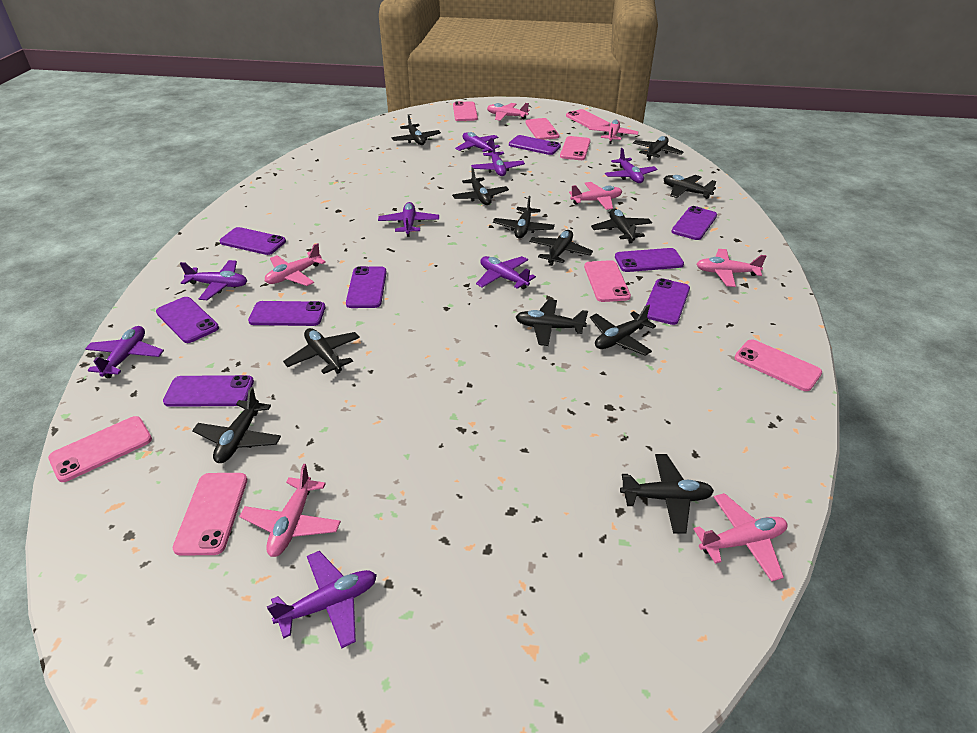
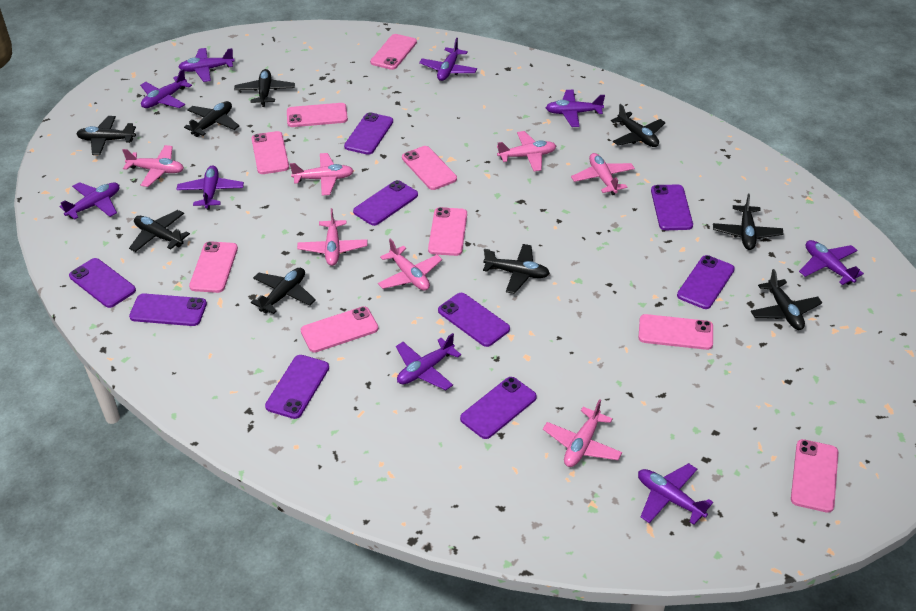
black plane: 12 -> 9
pink phone: 8 -> 9
purple plane: 8 -> 9

